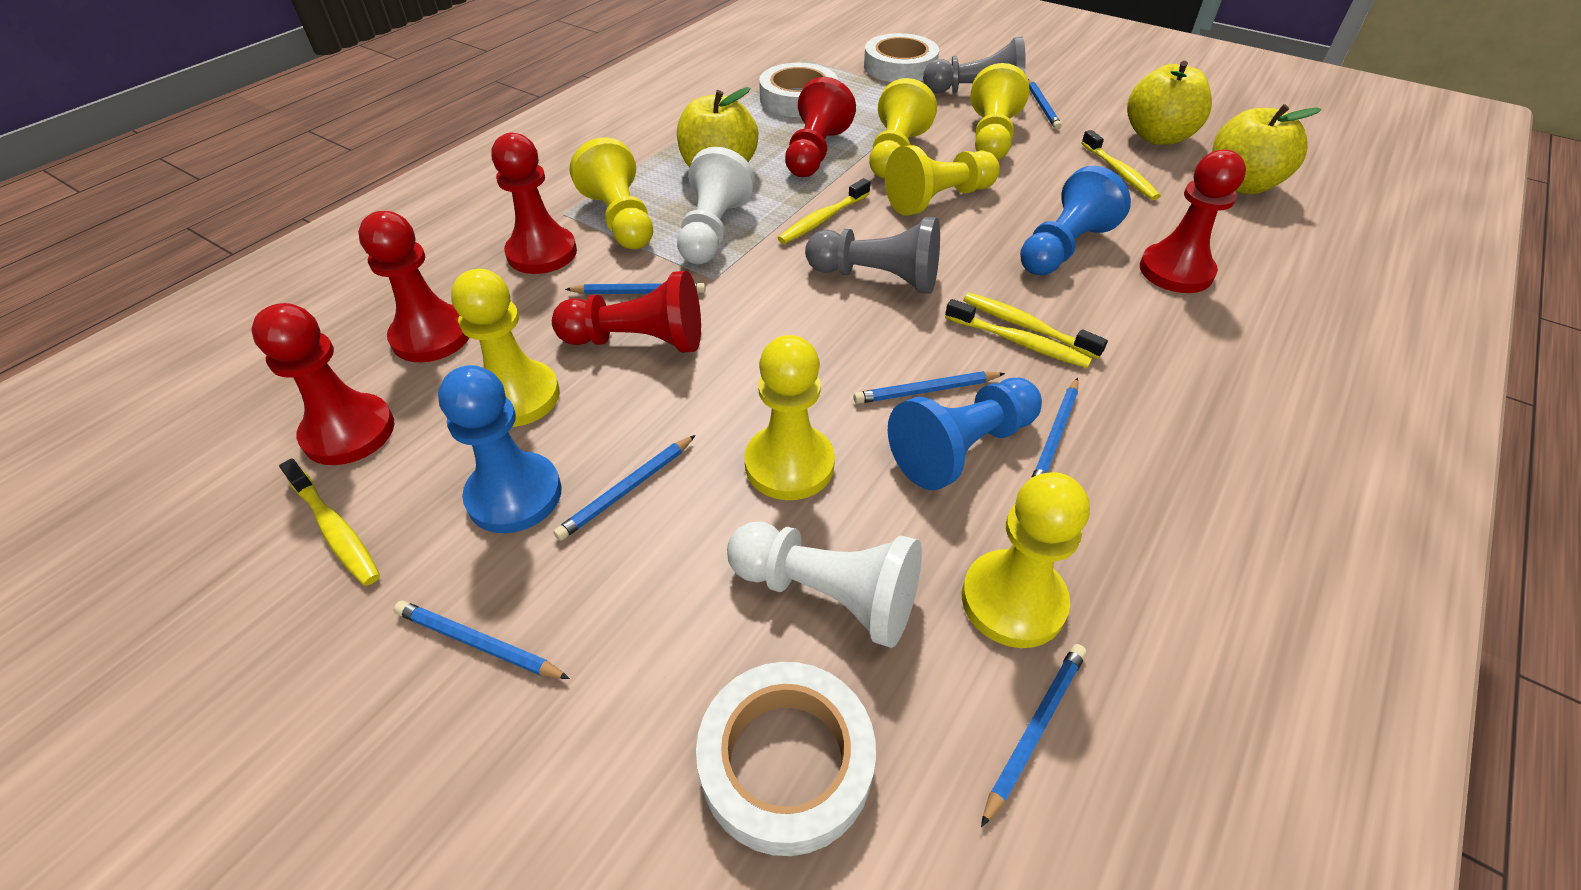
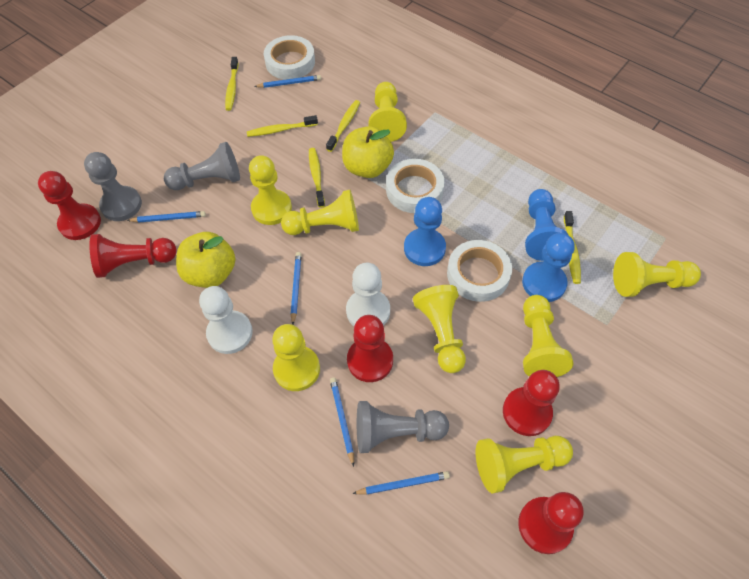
blue pencil: 7 -> 5
grey pawn: 2 -> 3
red pawn: 6 -> 5
yellow apple: 3 -> 2
yellow pawn: 7 -> 8

